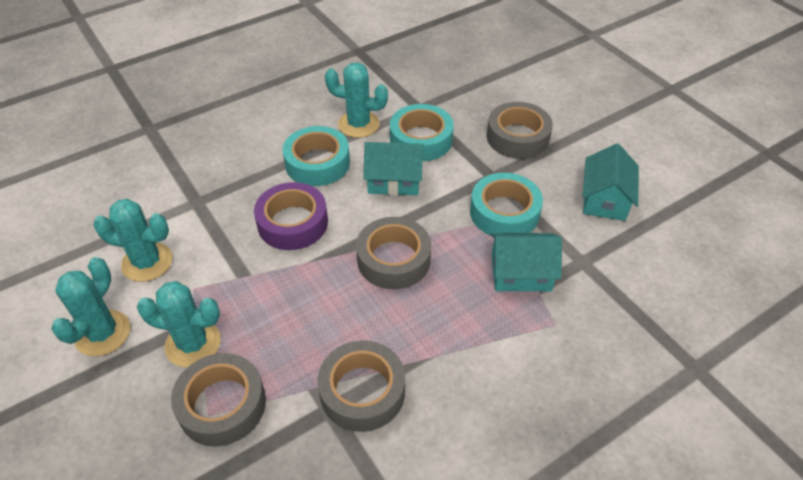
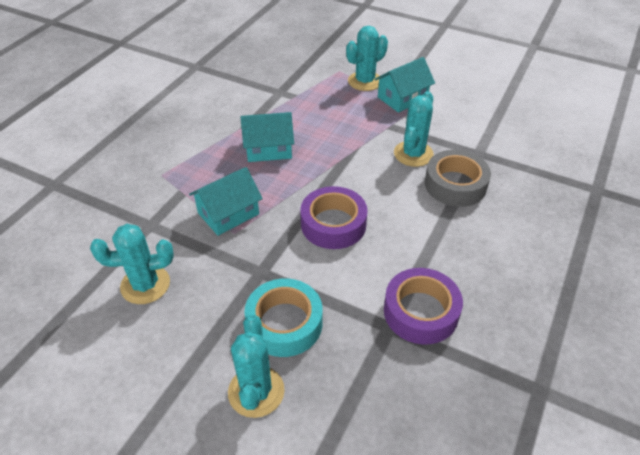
grey tape: 4 -> 1
purple tape: 1 -> 2
turquoise tape: 3 -> 1

